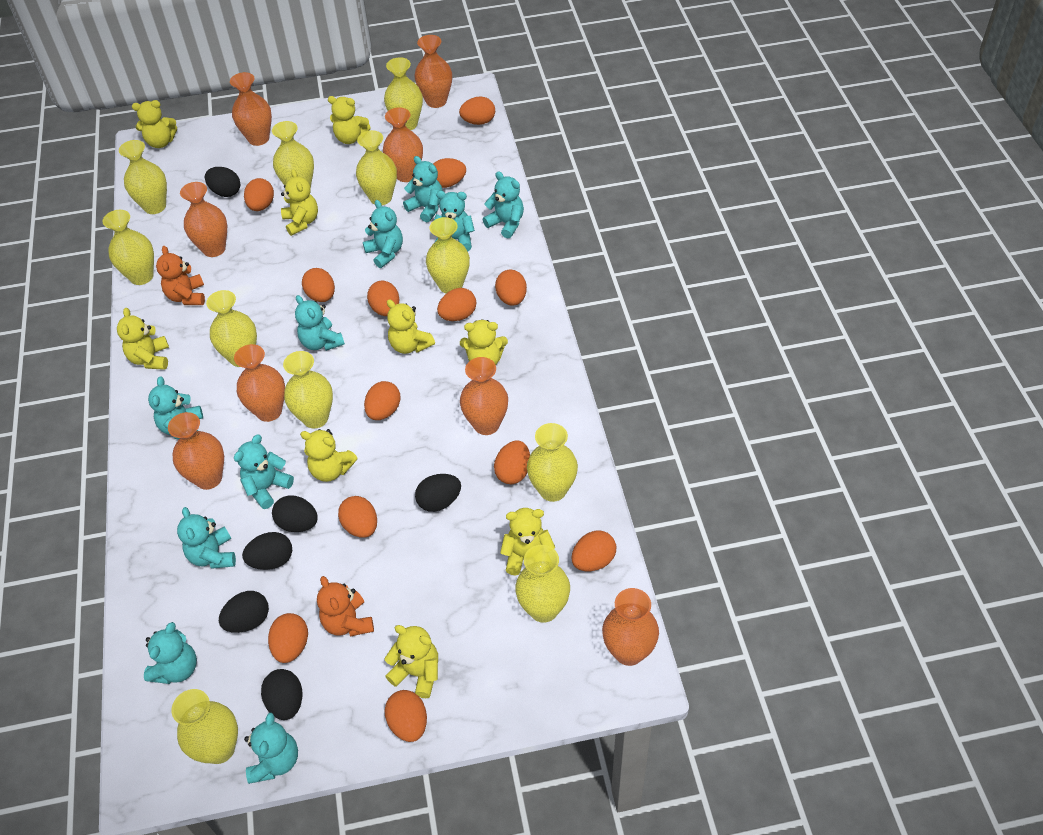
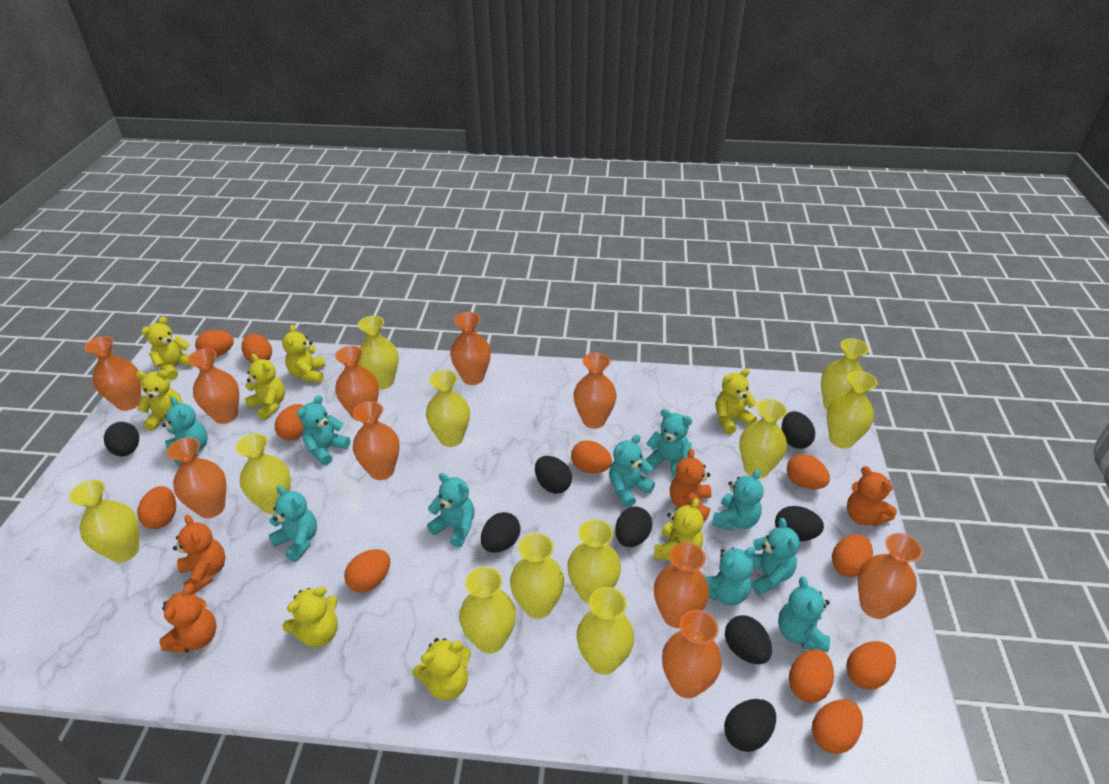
black egg: 6 -> 8
orange egg: 13 -> 11
orange teddy bear: 2 -> 4
orange vase: 8 -> 10
yellow teddy bear: 9 -> 8

